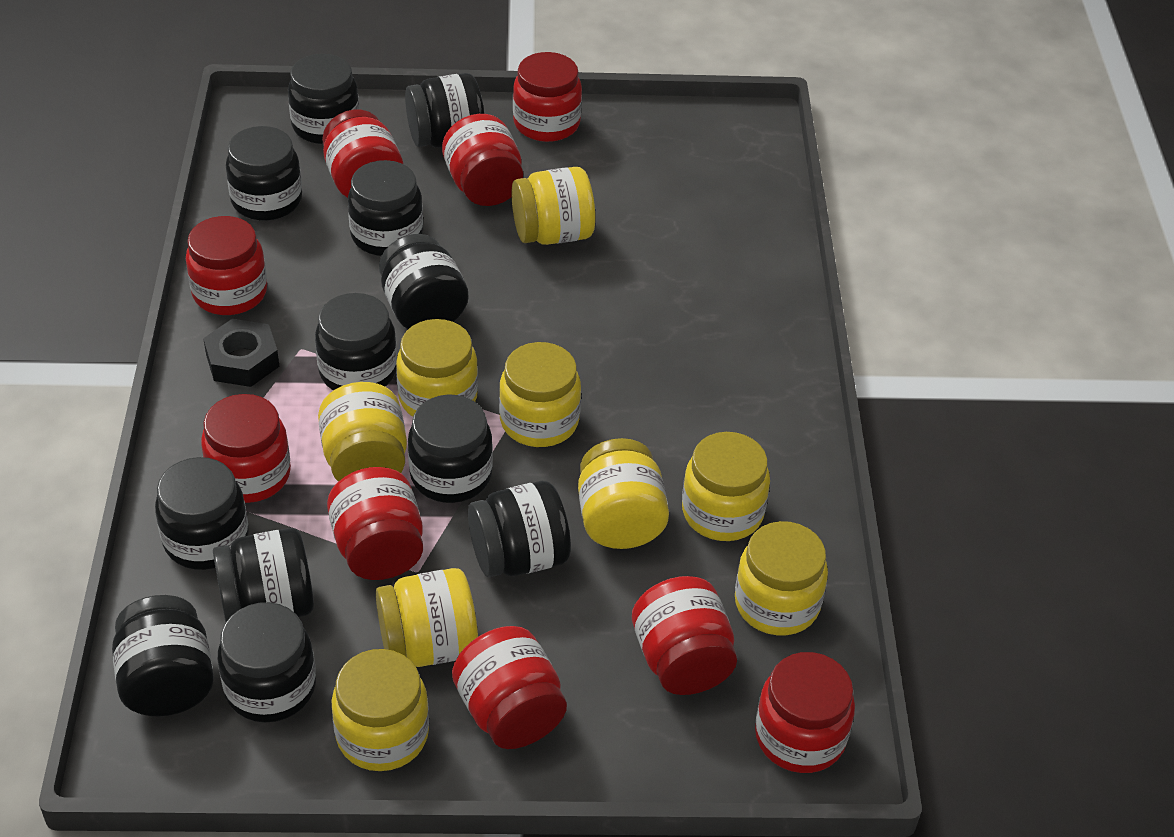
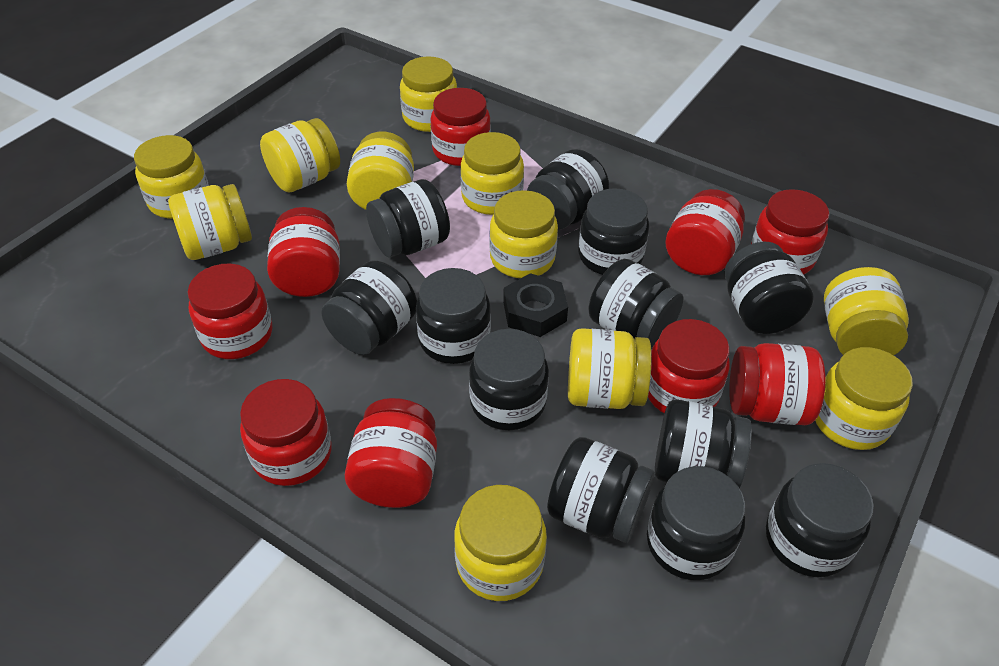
yellow jar: 9 -> 11

